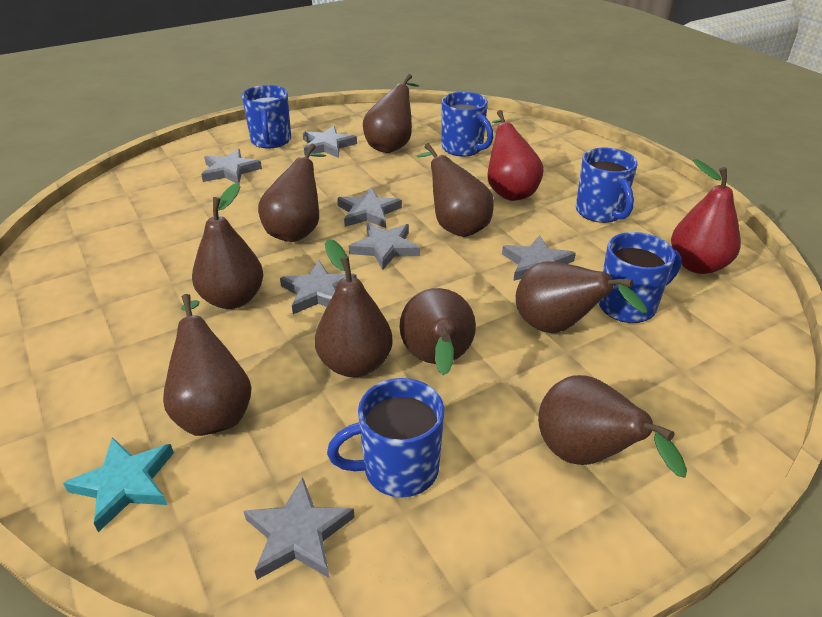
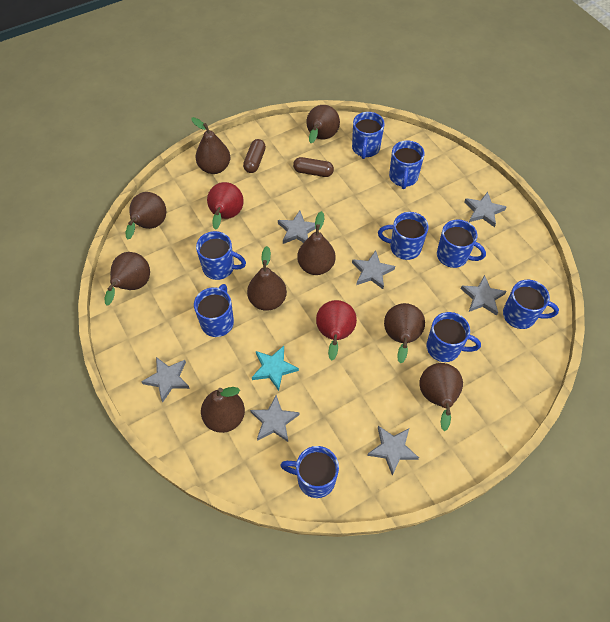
blue mug: 5 -> 9
brown capsule: 0 -> 2

